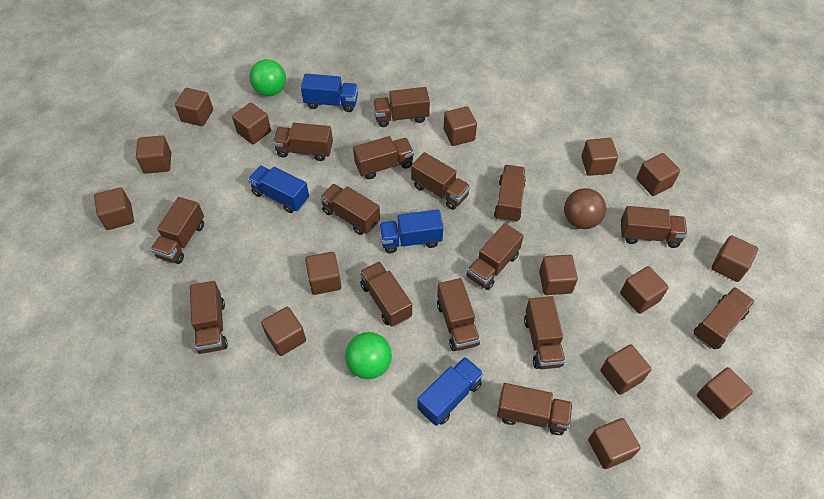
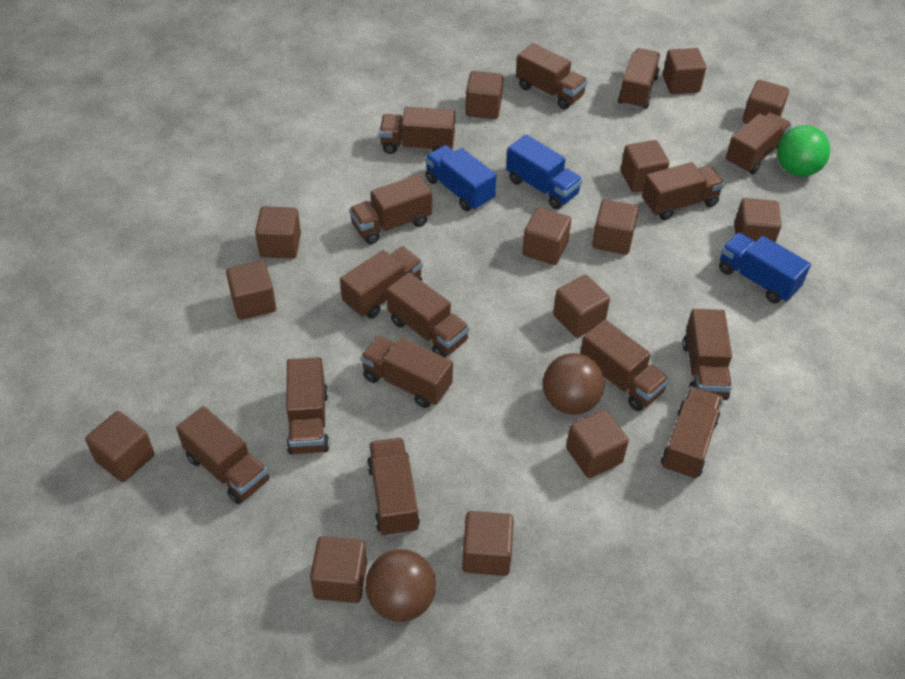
blue truck: 4 -> 3
brown ball: 1 -> 2
brown cube: 15 -> 14
green ball: 2 -> 1

